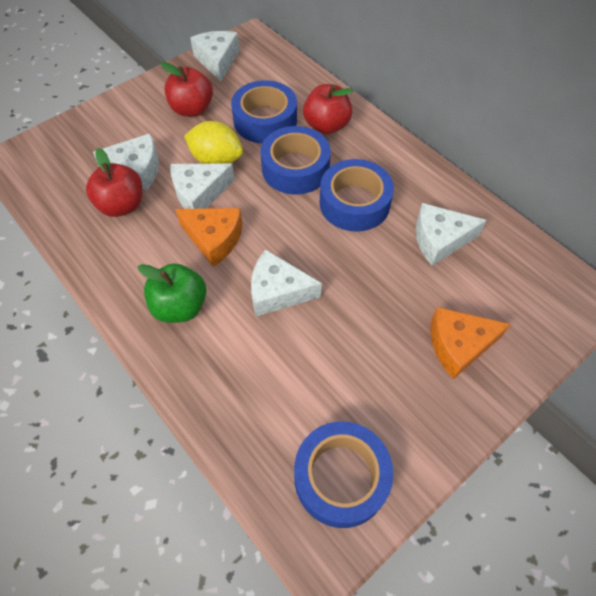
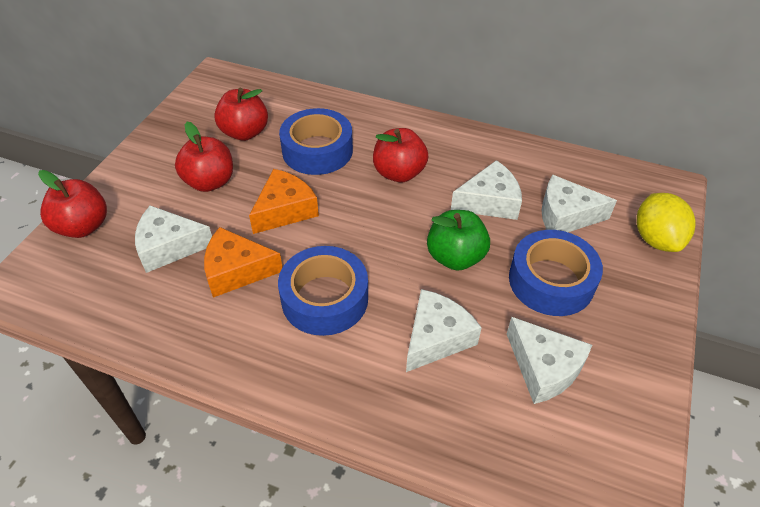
blue tape: 4 -> 3
red apple: 3 -> 4

